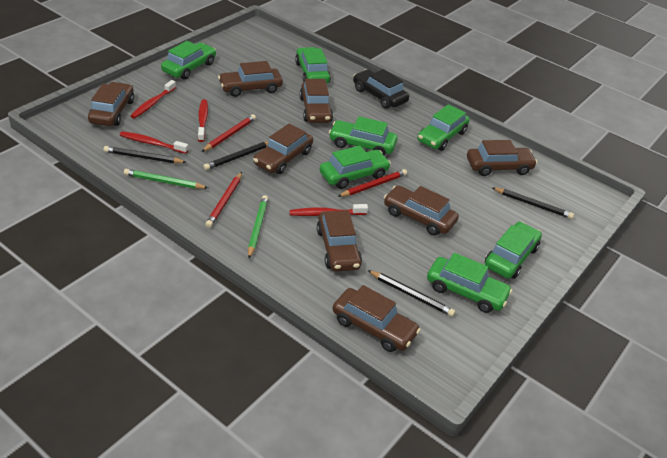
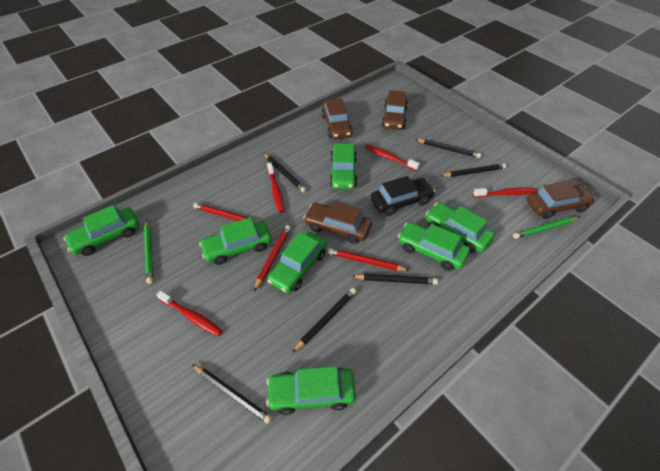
black pencil: 4 -> 6
brown car: 8 -> 4

